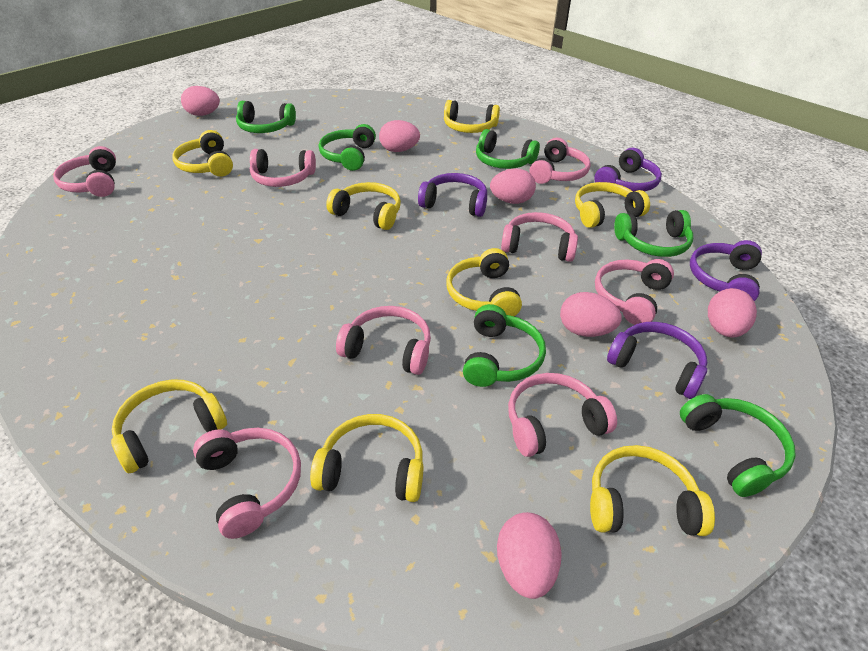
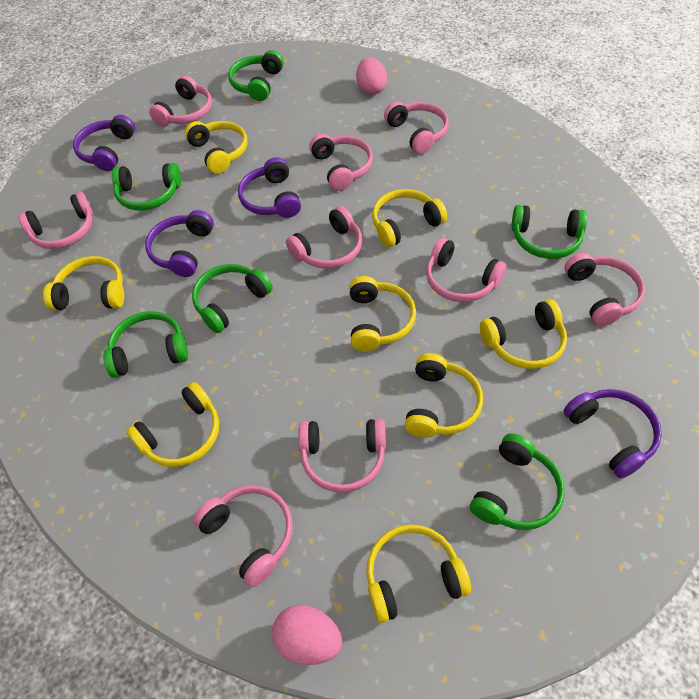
pink egg: 6 -> 2
pink headphones: 8 -> 9

